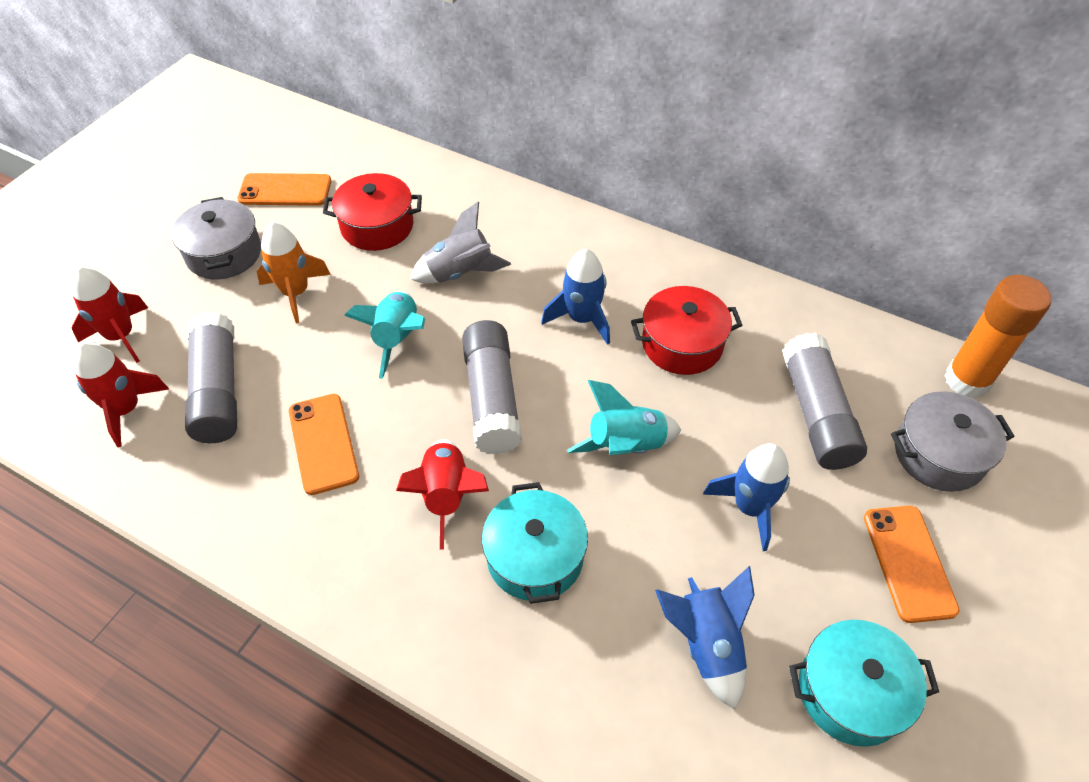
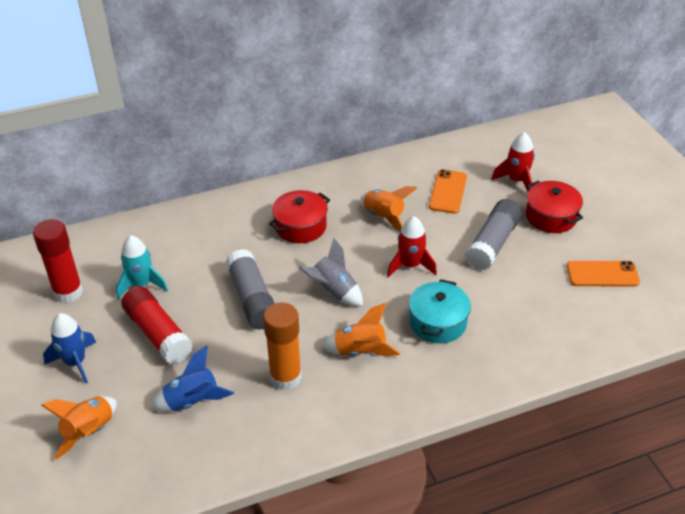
blue rocket: 3 -> 2
grey glue stick: 3 -> 2
grey pot: 2 -> 0
orange phone: 3 -> 2
orange rocket: 1 -> 3
red glue stick: 0 -> 2
red rocket: 3 -> 2
turquoise pot: 2 -> 1
turquoise rocket: 2 -> 1

